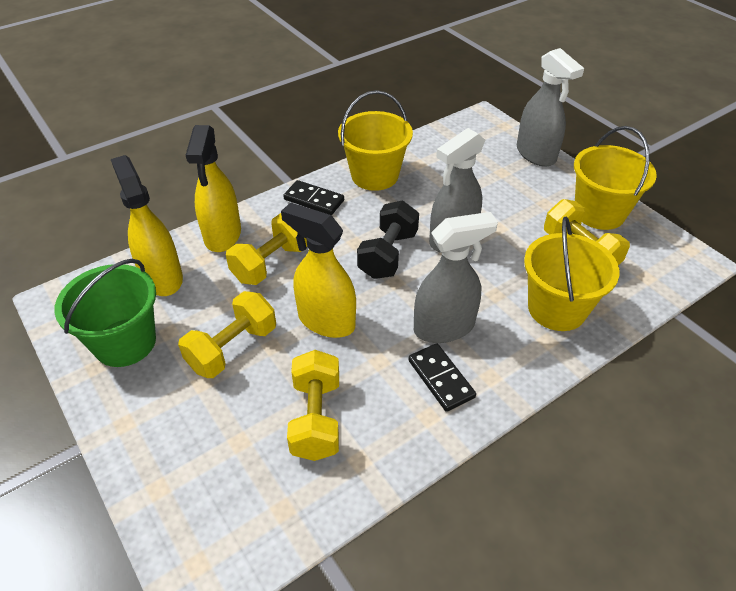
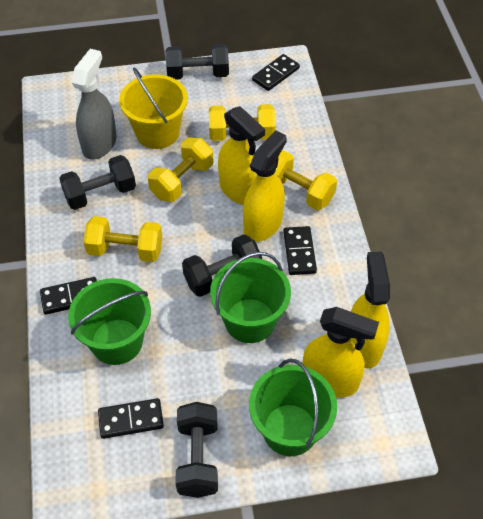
black domino: 2 -> 4
black dumbbell: 1 -> 4
green bucket: 1 -> 3
grey spray bottle: 3 -> 1
yellow bucket: 3 -> 1
yellow spray bottle: 3 -> 4

